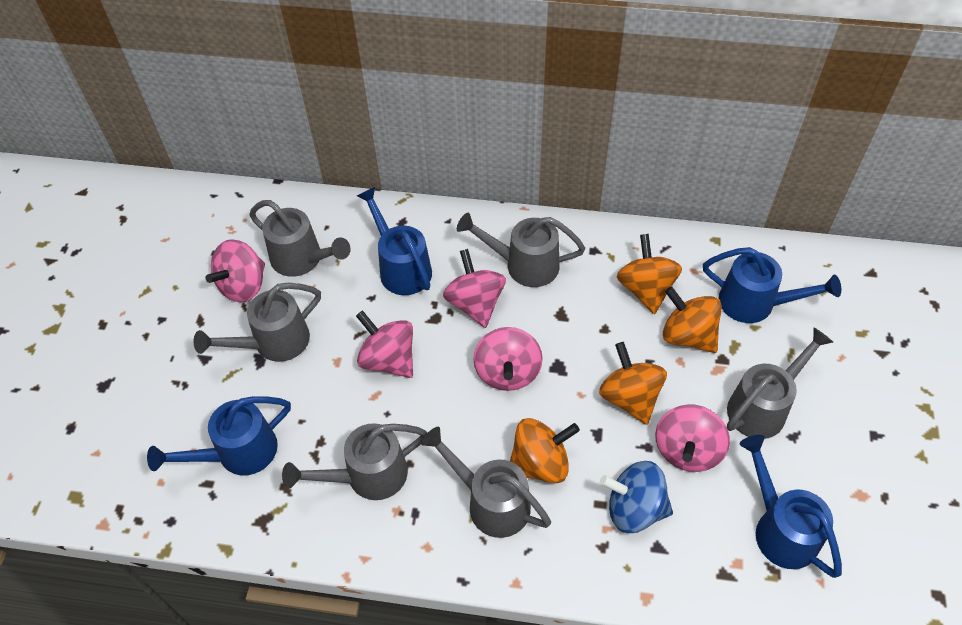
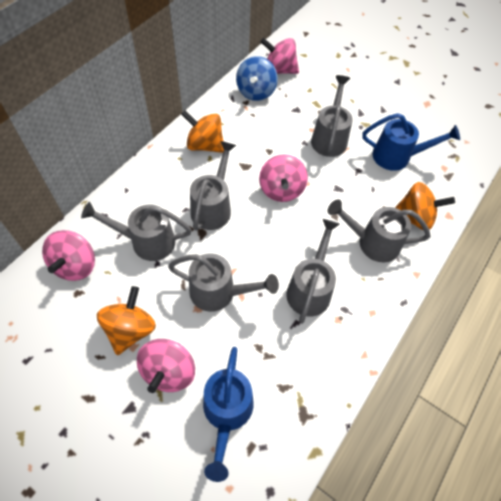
blue watering can: 4 -> 2
orange spinning top: 4 -> 3
pink spinning top: 5 -> 4

